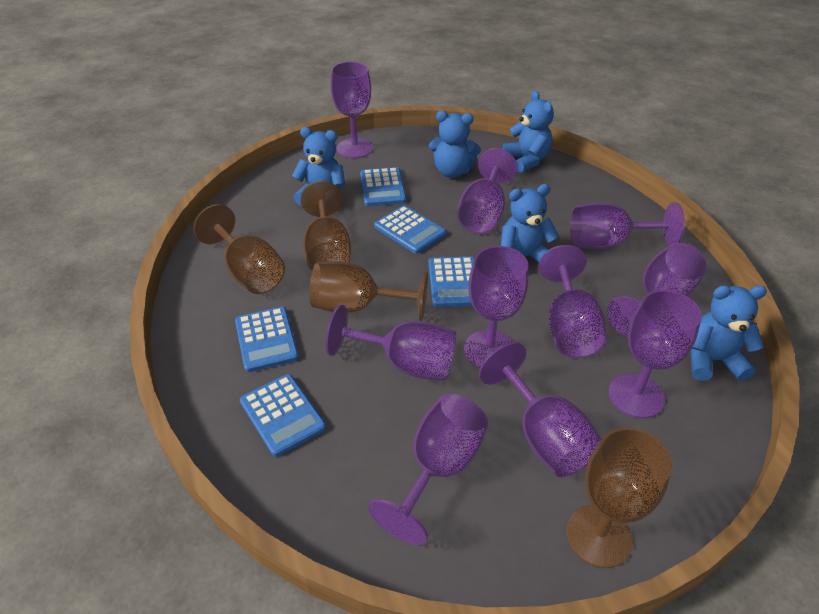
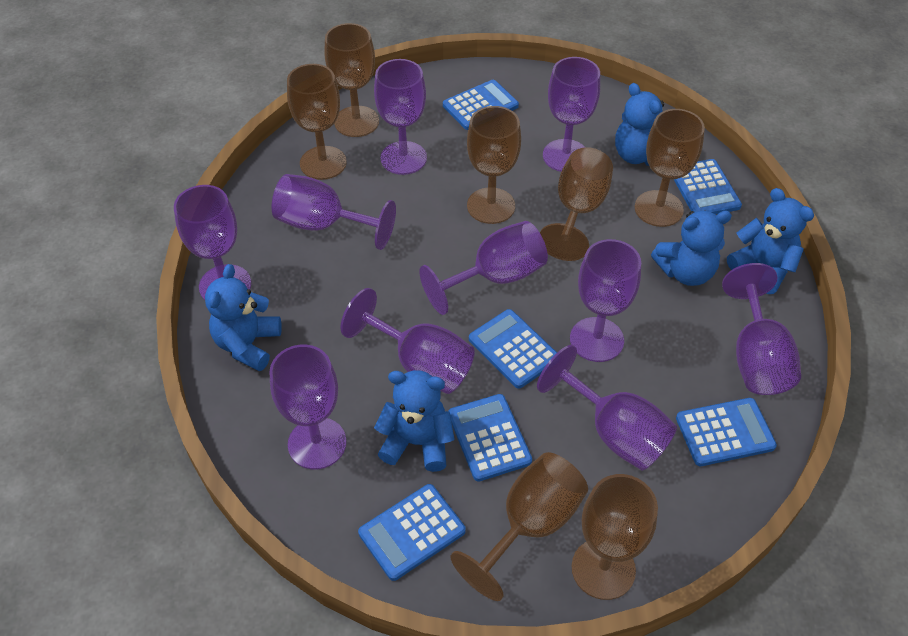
blue calculator: 5 -> 6
brown goblet: 4 -> 7

